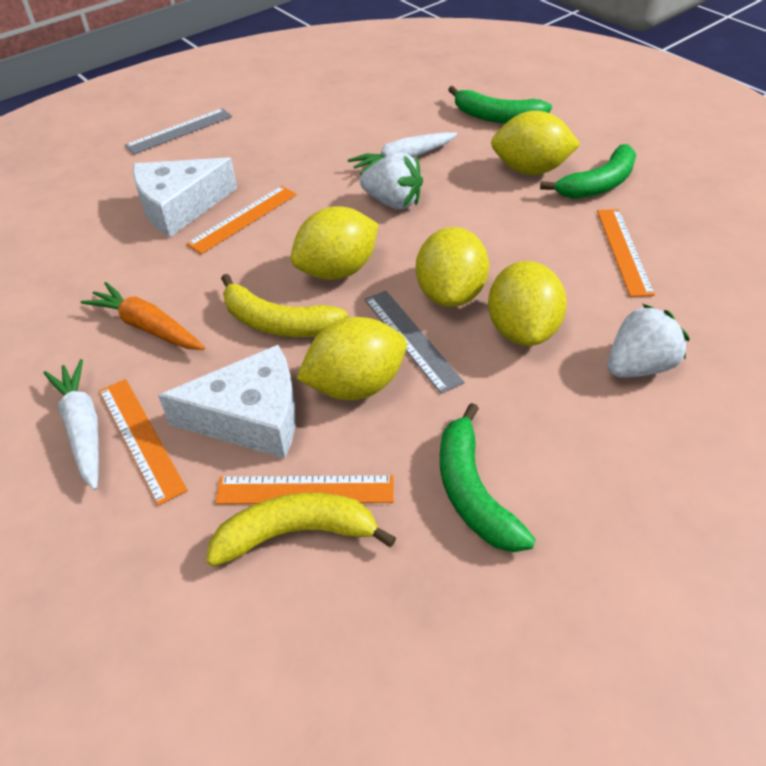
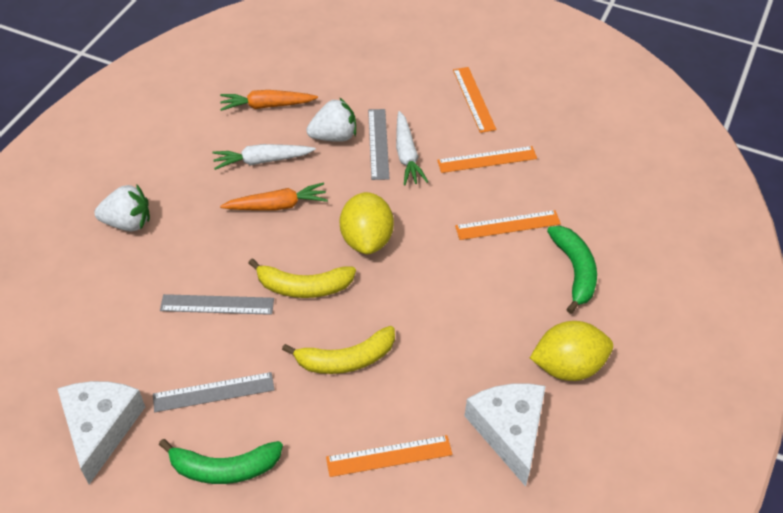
green banana: 3 -> 2
grey ruler: 2 -> 3
orange carrot: 1 -> 2
yellow lemon: 5 -> 2

